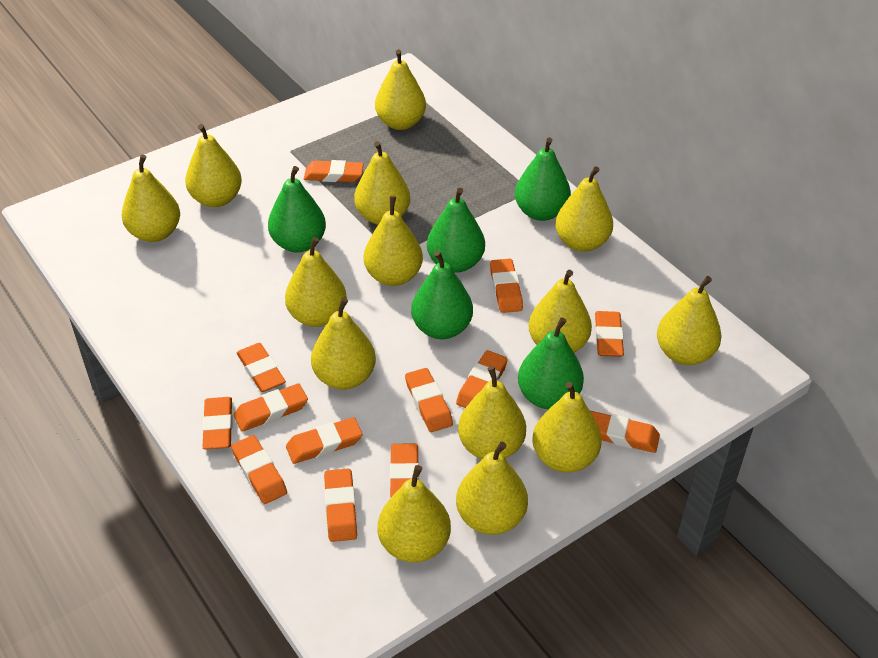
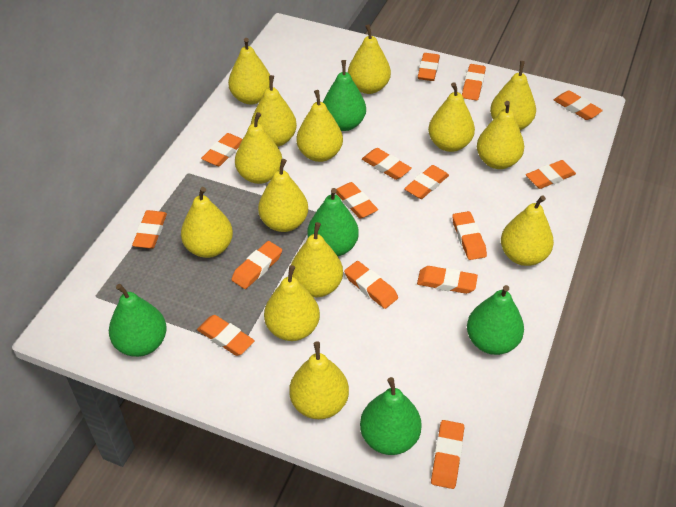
orange eraser: 13 -> 15

